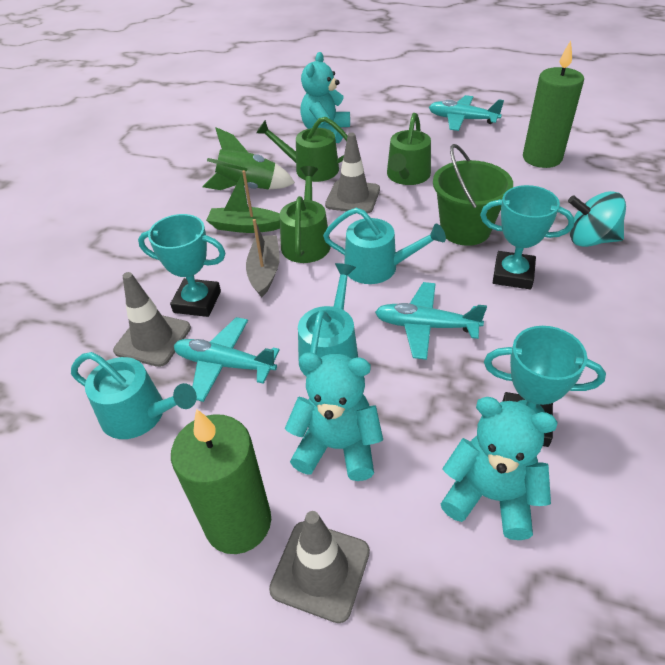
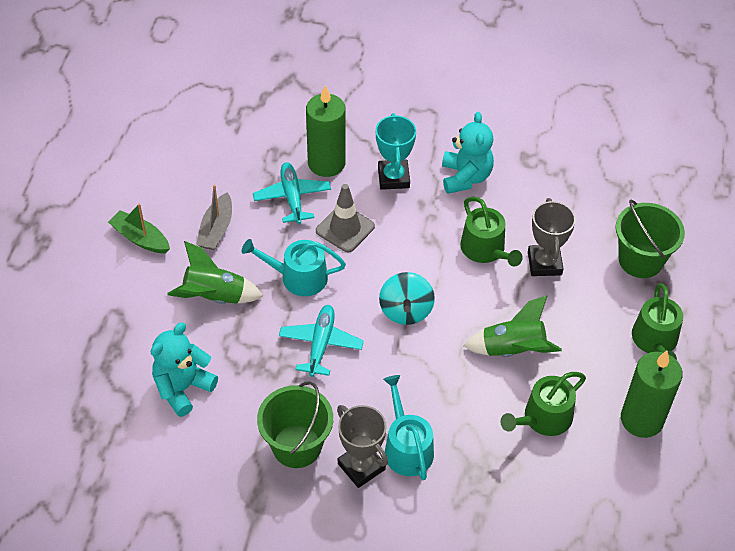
green bucket: 1 -> 2
green rocket: 1 -> 2
grey traffic cone: 3 -> 1
grey trophy: 0 -> 2
turquoise plane: 3 -> 2
turquoise teddy bear: 3 -> 2
turquoise trophy: 3 -> 1
turquoise watering can: 3 -> 2

